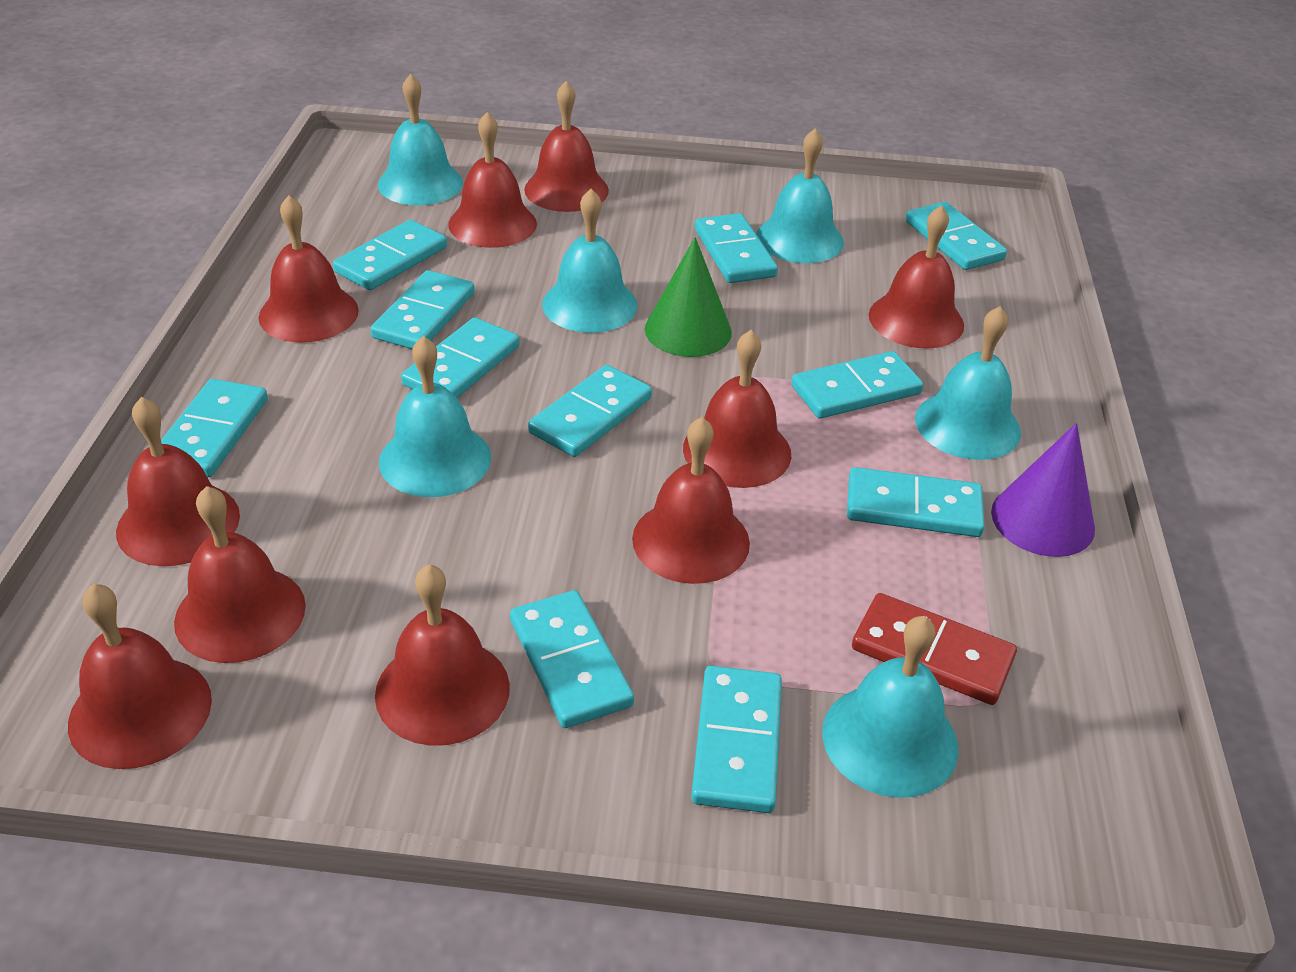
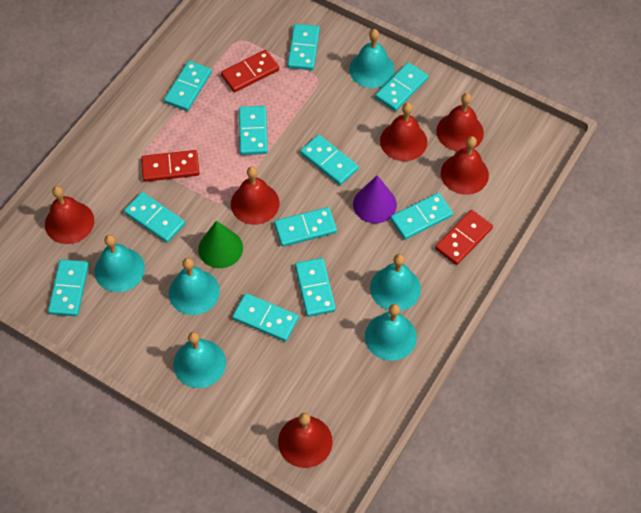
red bell: 10 -> 6
red domino: 1 -> 3

